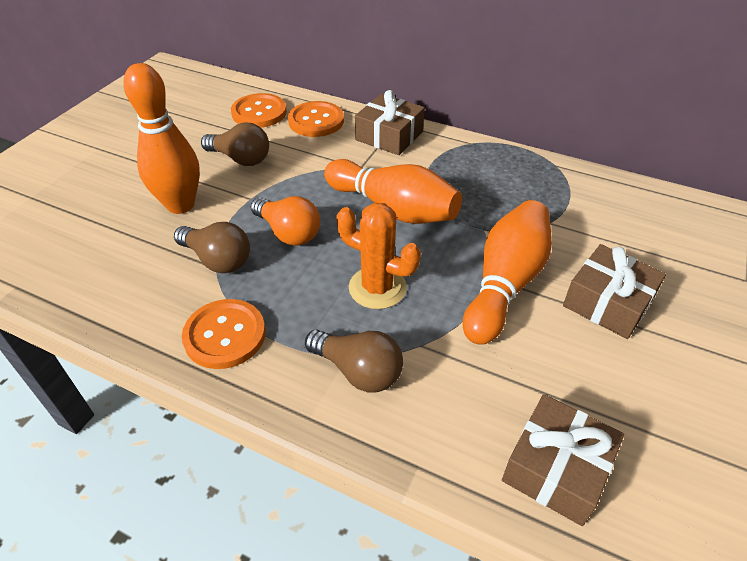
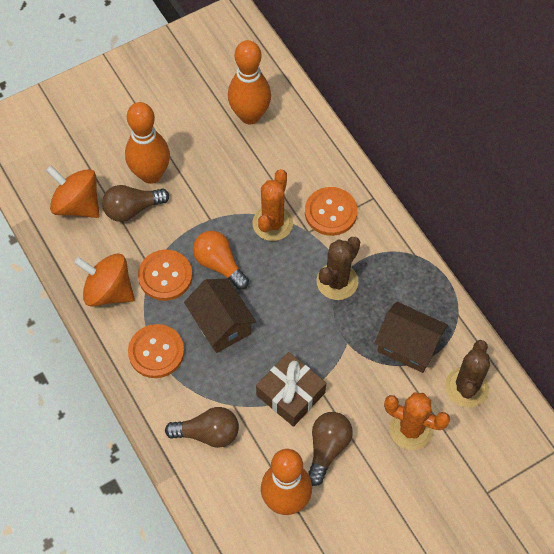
brown cactus: 0 -> 2
brown gift: 3 -> 1
brown house: 0 -> 2
orange cactus: 1 -> 2
orange spinning top: 0 -> 2

